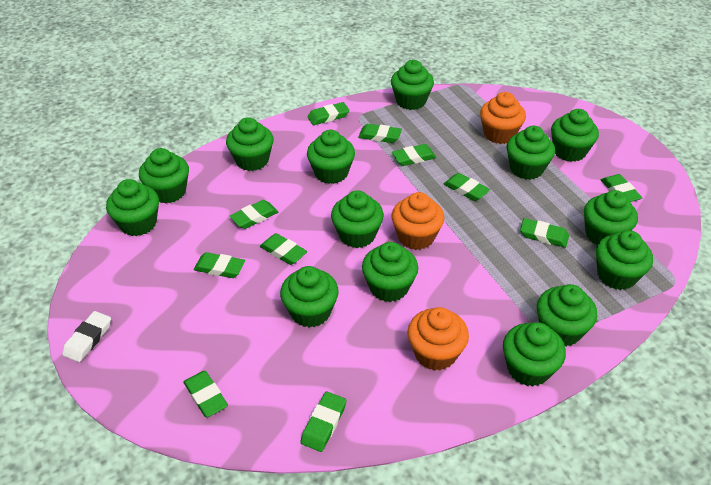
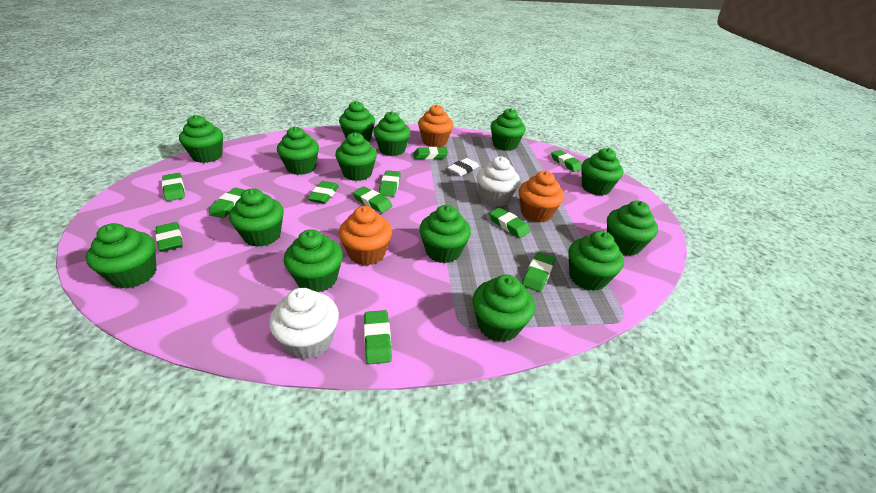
white cupcake: 0 -> 2

